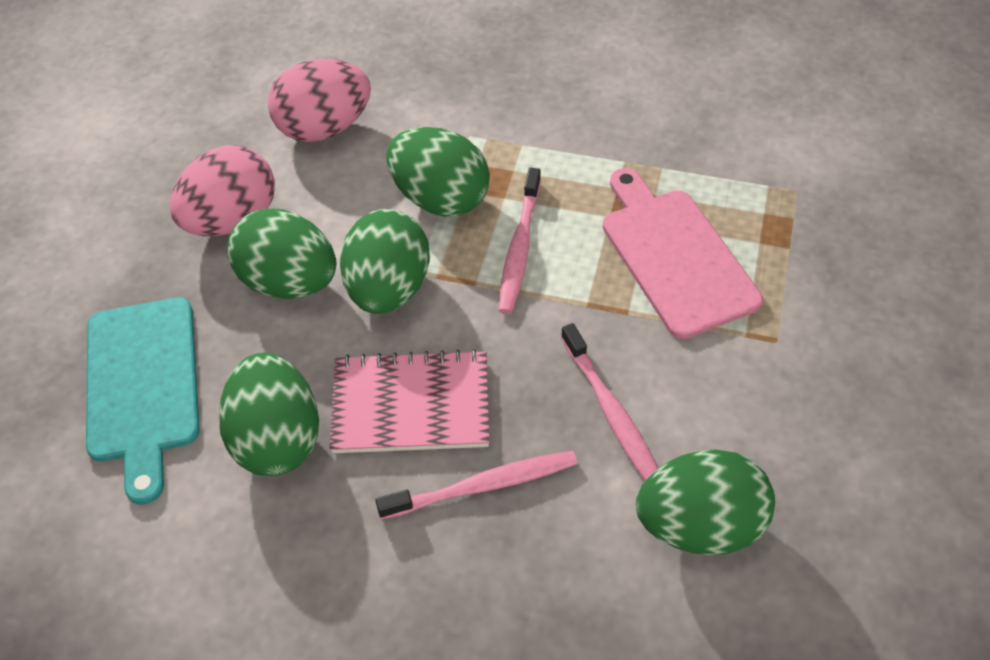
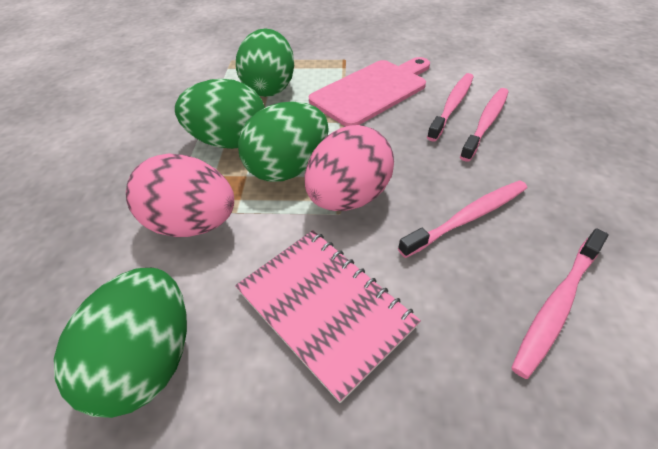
green egg: 5 -> 4
pink toothbrush: 3 -> 4
turquoise cutting board: 1 -> 0

